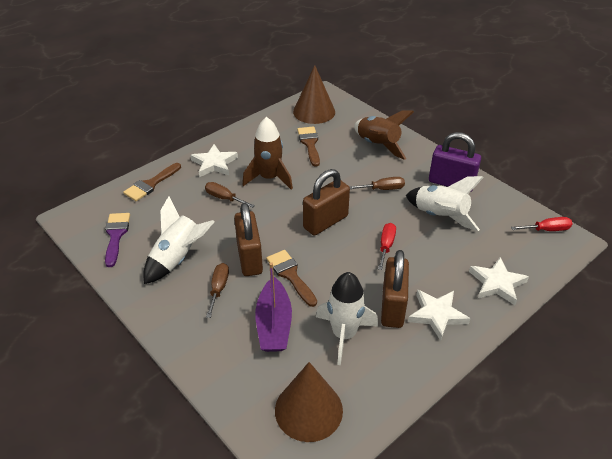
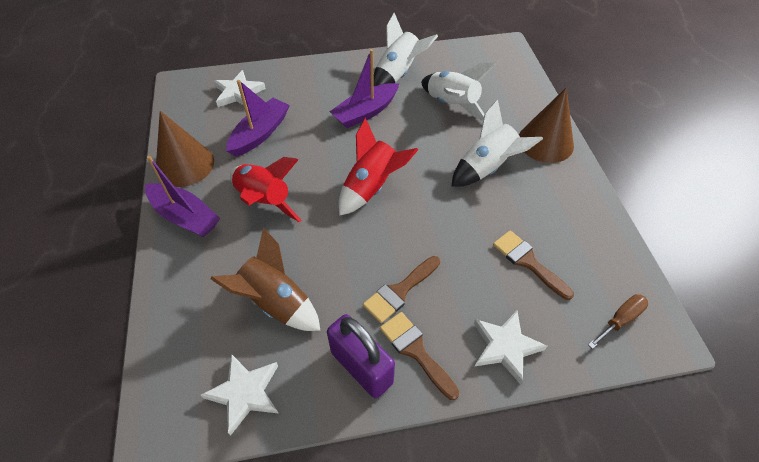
brown padlock: 3 -> 0
brown rocket: 2 -> 1
brown screwdriver: 3 -> 1
purple boat: 1 -> 3
purple brush: 1 -> 0
red rocket: 0 -> 2
red screwdriver: 2 -> 0

